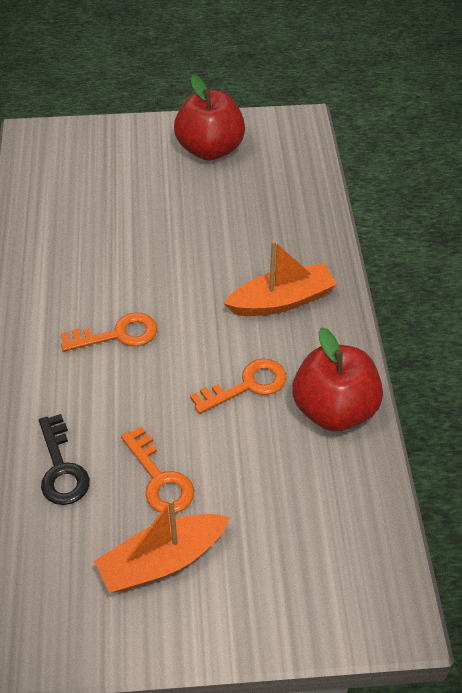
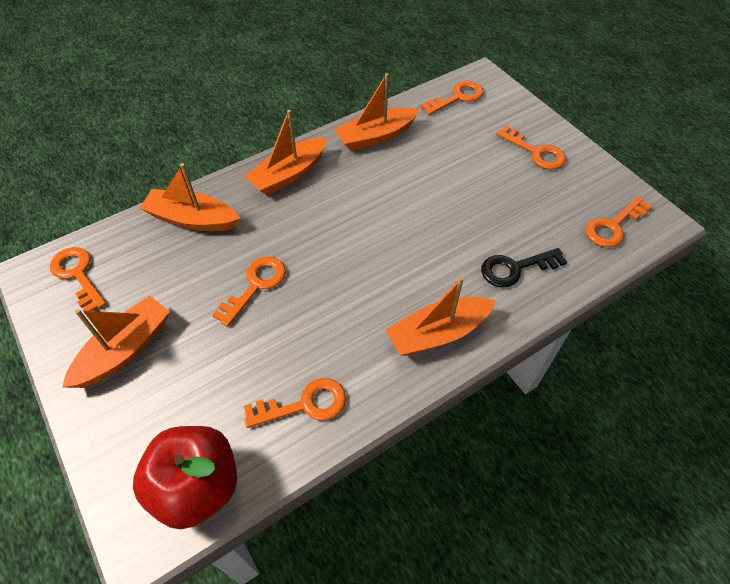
orange boat: 2 -> 5
orange key: 3 -> 6
red apple: 2 -> 1

